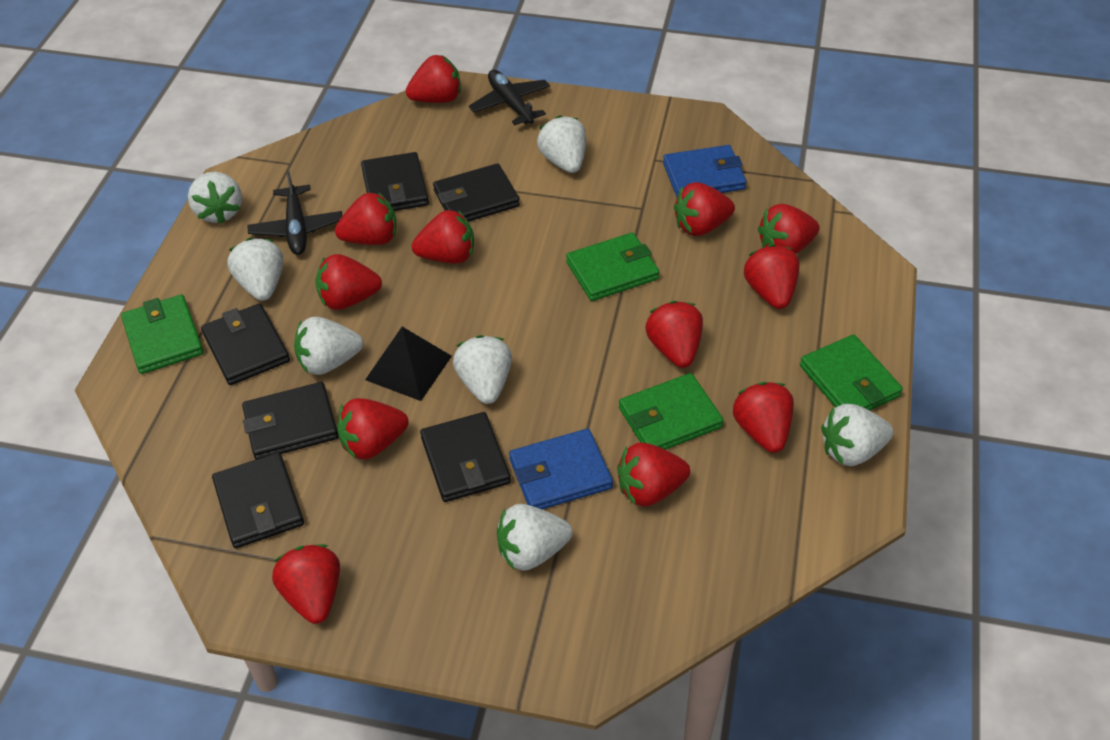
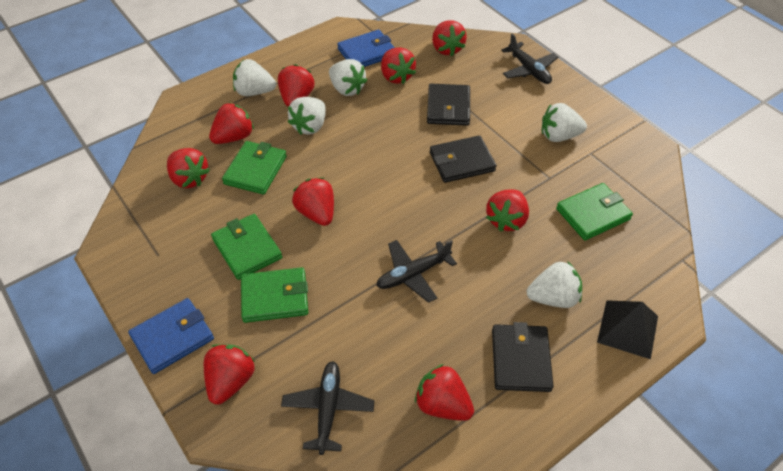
black plane: 2 -> 3
black wallet: 6 -> 3
red strawberry: 12 -> 9
white strawberry: 7 -> 5

